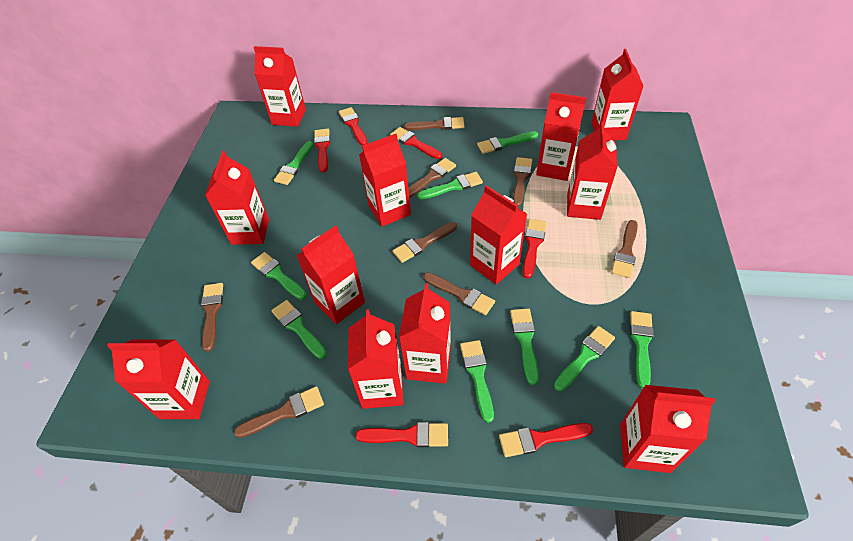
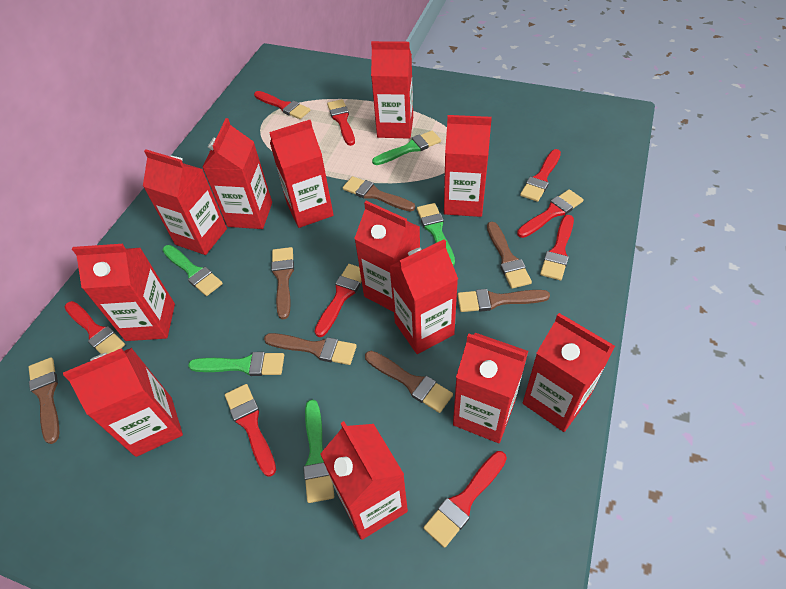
brown brush: 8 -> 7
green brush: 9 -> 5
red brush: 6 -> 9

